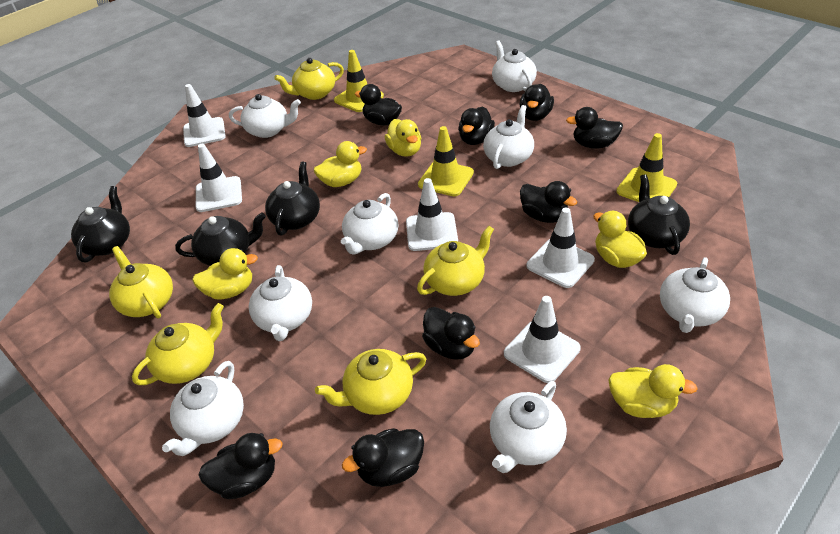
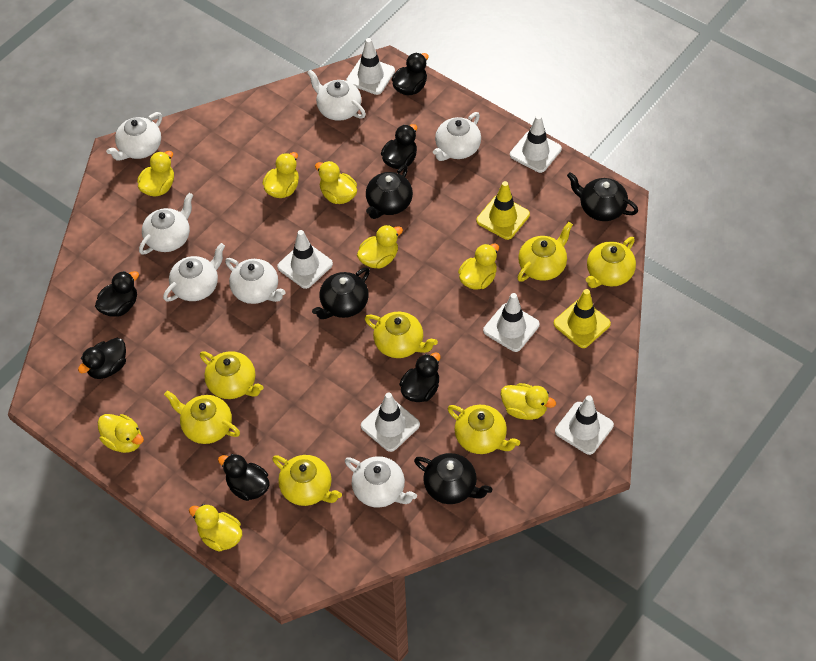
black duck: 8 -> 6
white teapot: 8 -> 7
white traffic cone: 5 -> 6
yellow duck: 5 -> 8
yellow teapot: 5 -> 7
yellow traffic cone: 3 -> 2

